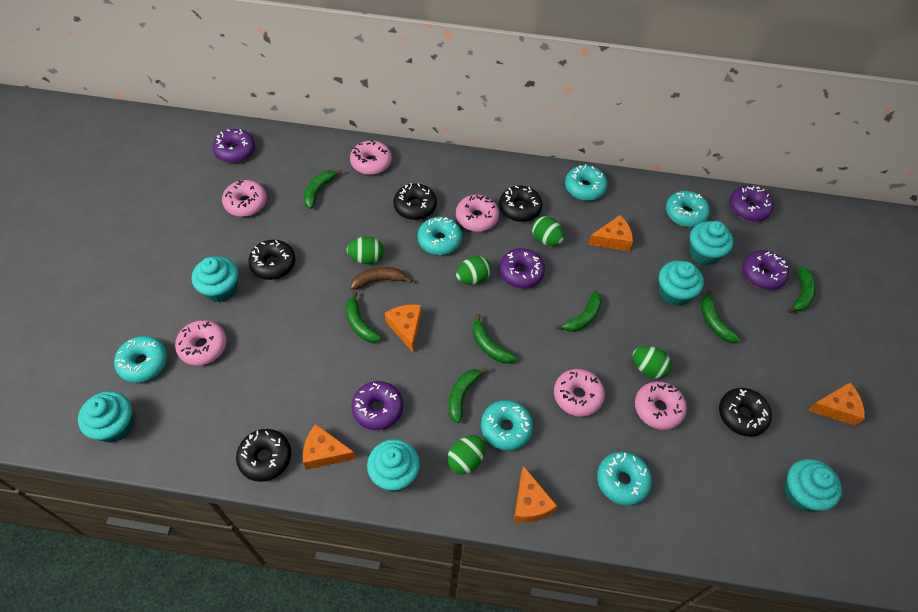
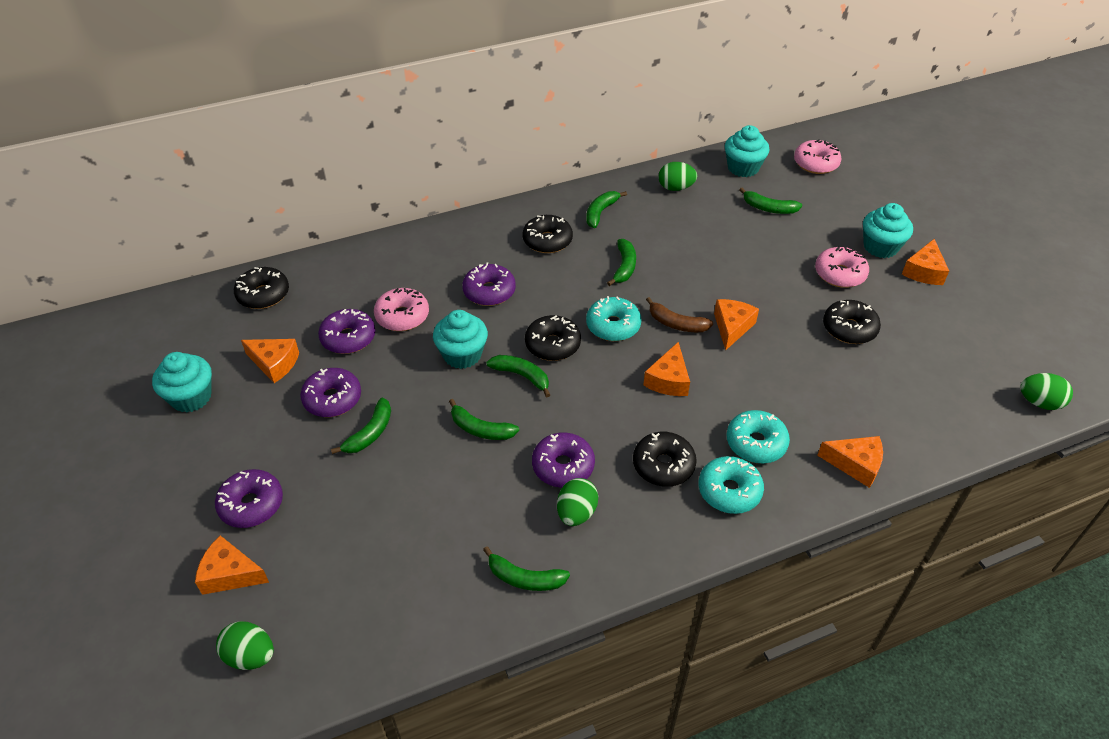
green egg: 5 -> 4
orange cheese: 5 -> 6
pink donut: 6 -> 3
turquoise cupcake: 6 -> 4
turquoise donut: 6 -> 3

